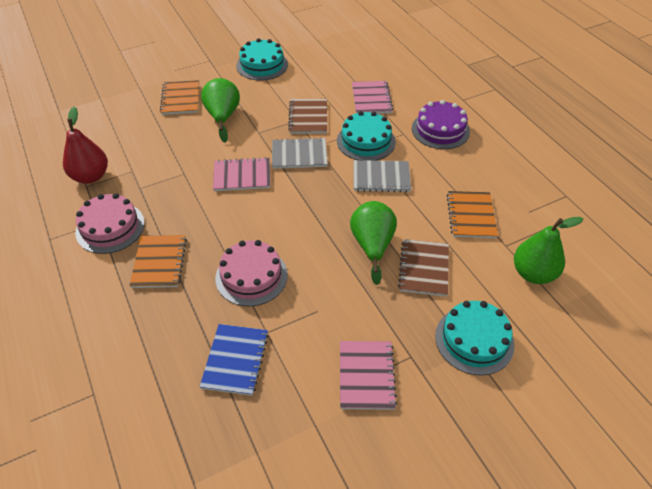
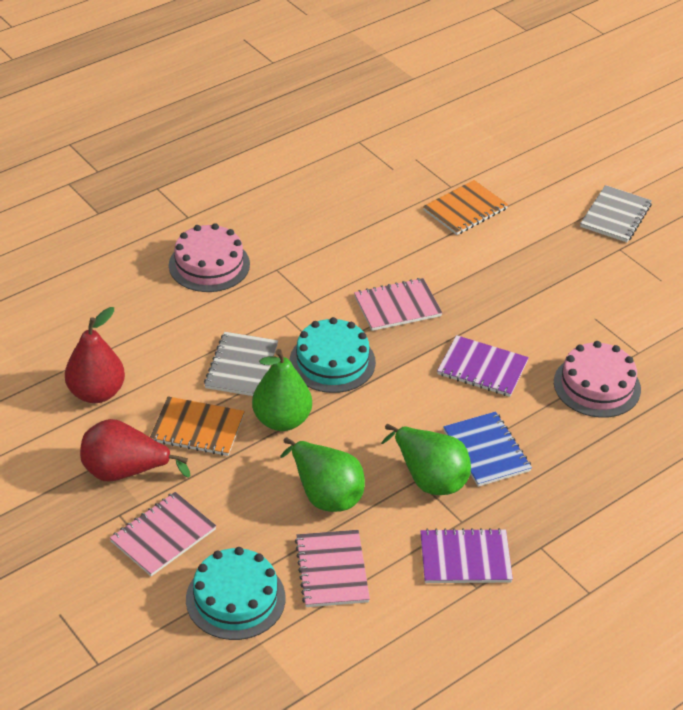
brown notebook: 2 -> 0
orange notebook: 3 -> 2
purple cake: 1 -> 0
purple notebook: 0 -> 2
red pear: 1 -> 2
turquoise cake: 3 -> 2

